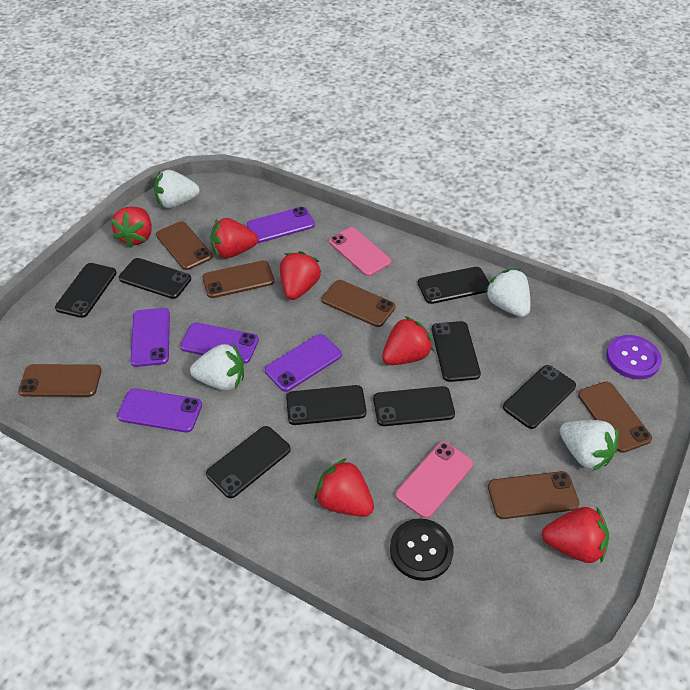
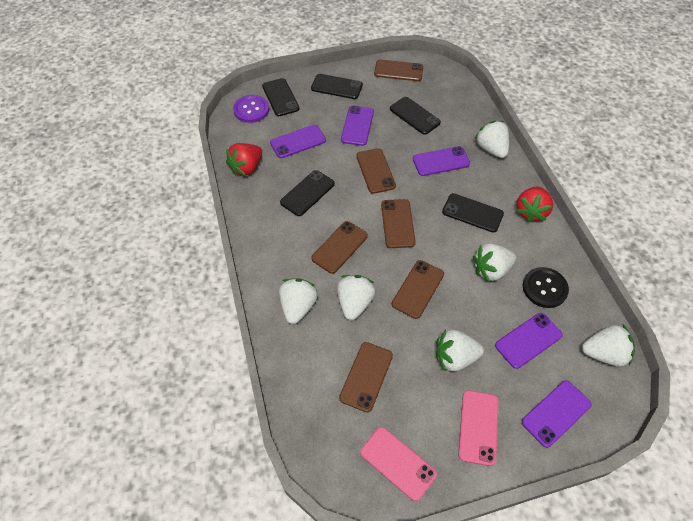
black phone: 8 -> 5
red strawberry: 6 -> 2
white strawberry: 4 -> 6

